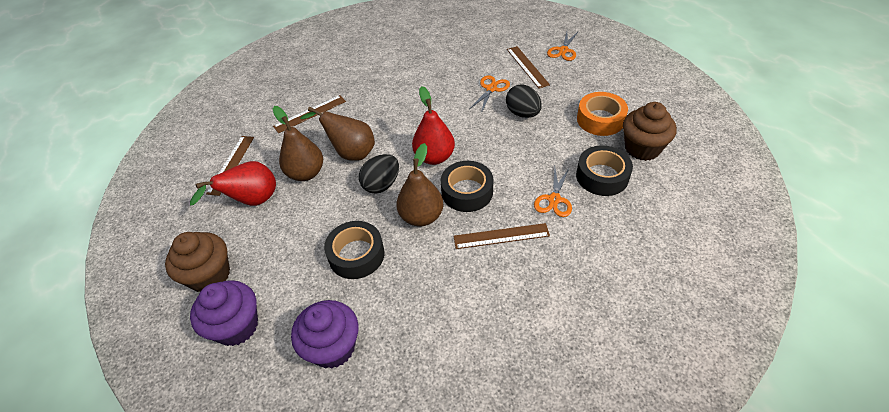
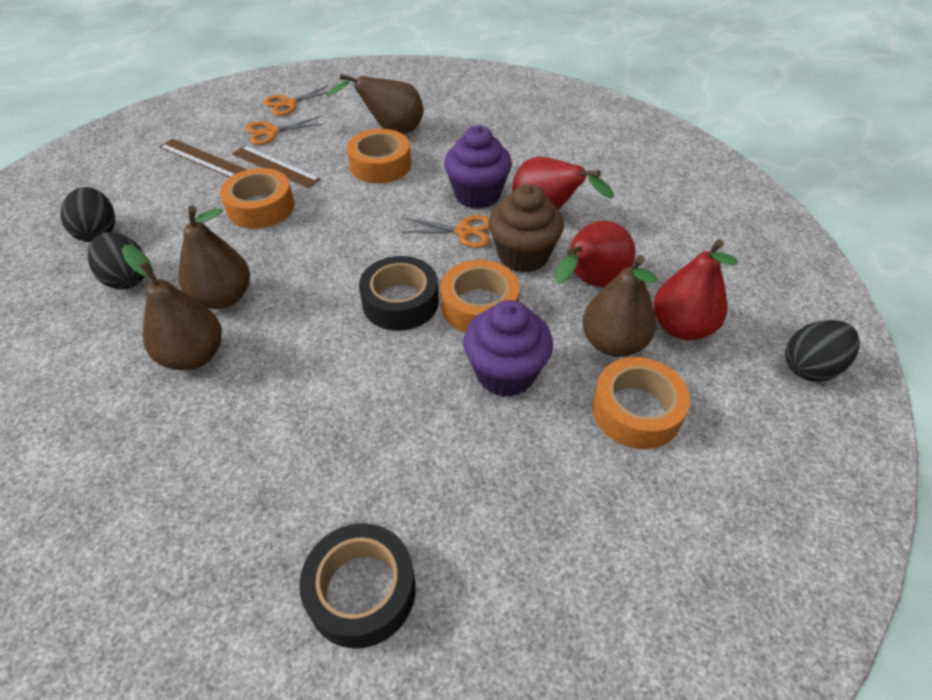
black egg: 2 -> 3
black tape: 3 -> 2
brown cupcake: 2 -> 1
brown pear: 3 -> 4
brown ruler: 4 -> 2
orange tape: 1 -> 4
red pear: 2 -> 3

